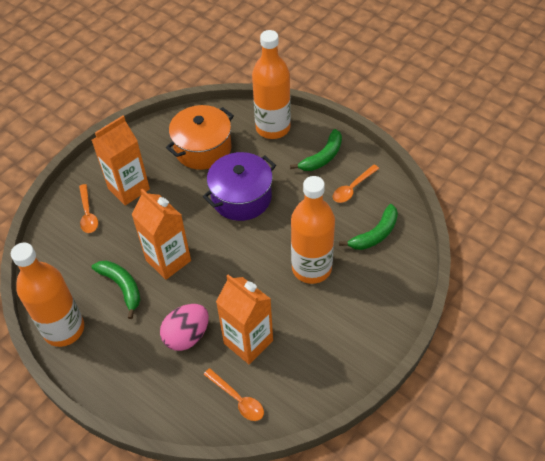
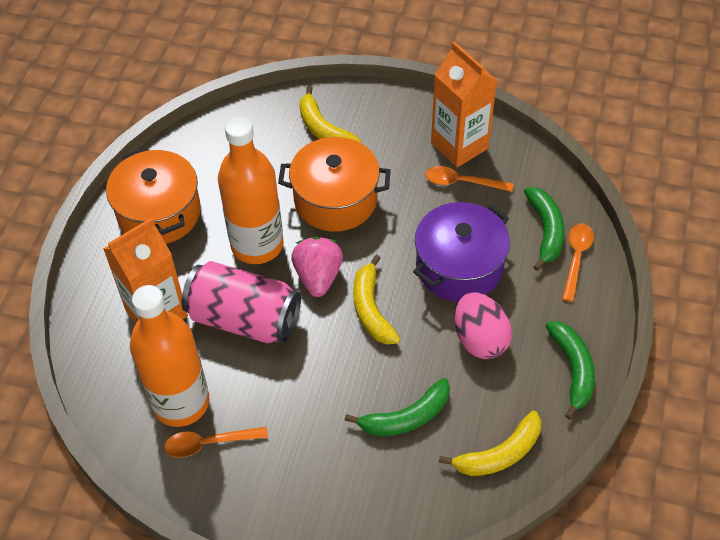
orange bottle: 3 -> 2
orange carton: 3 -> 2
orange pot: 1 -> 2
pink can: 0 -> 1
pink strawberry: 0 -> 1
yellow banana: 0 -> 3

